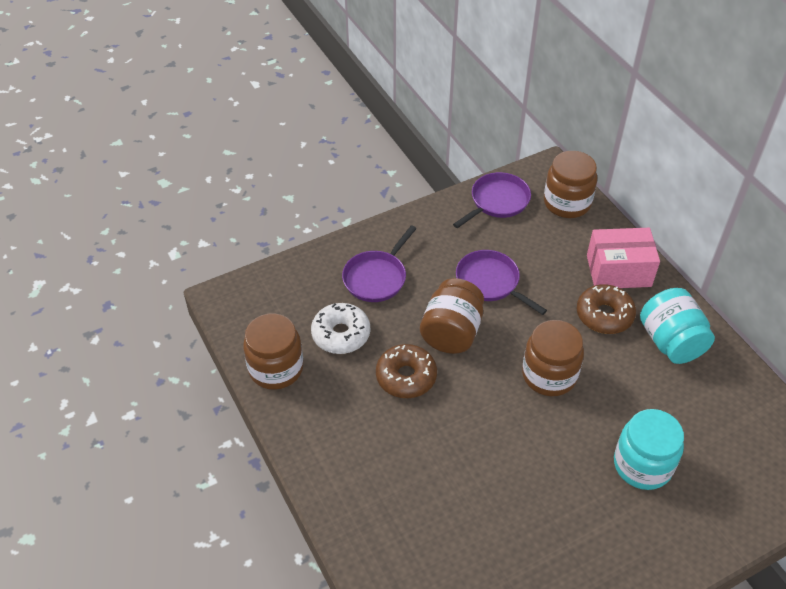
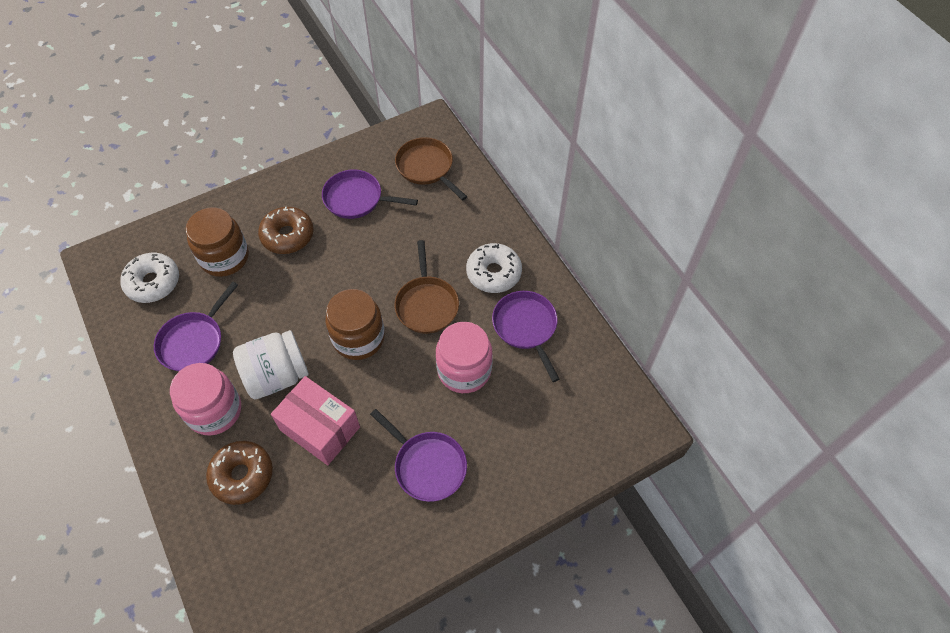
brown jar: 4 -> 2
brown pan: 0 -> 2
pink jar: 0 -> 2
purple pan: 3 -> 4
turquoise jar: 2 -> 0
white donut: 1 -> 2
white jar: 0 -> 1

